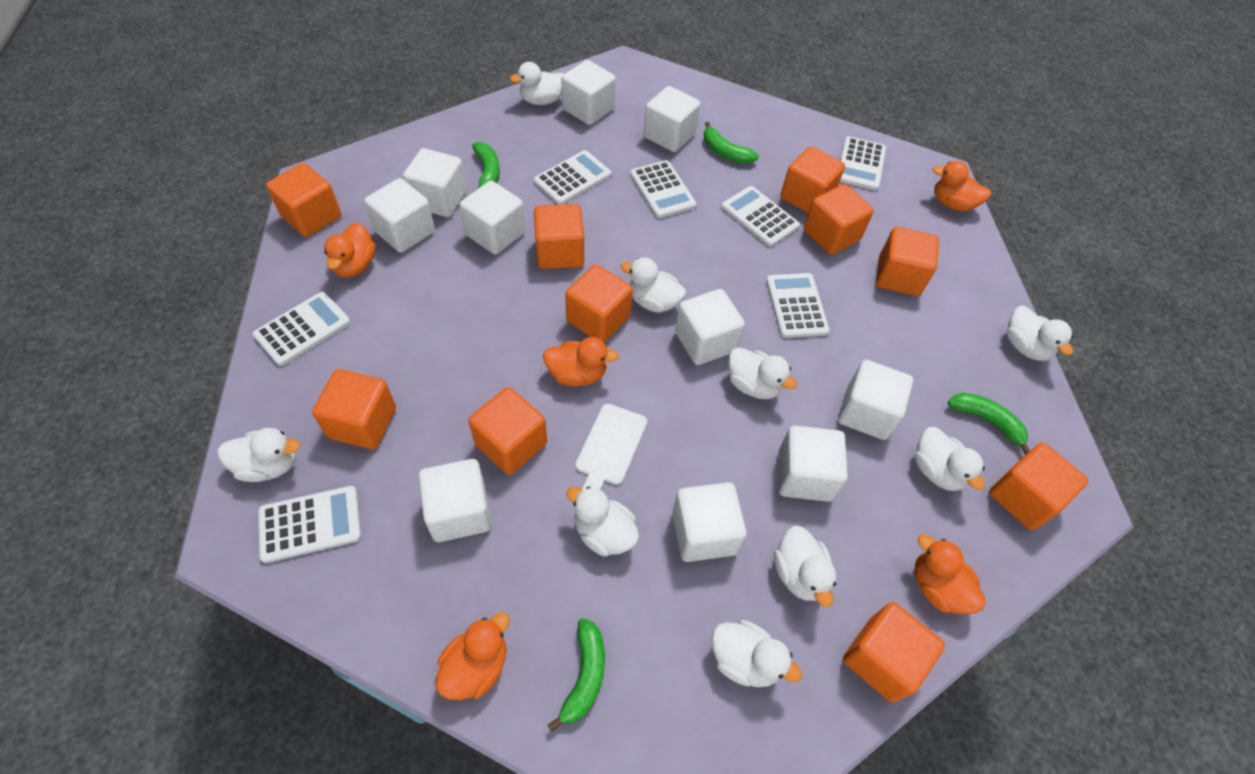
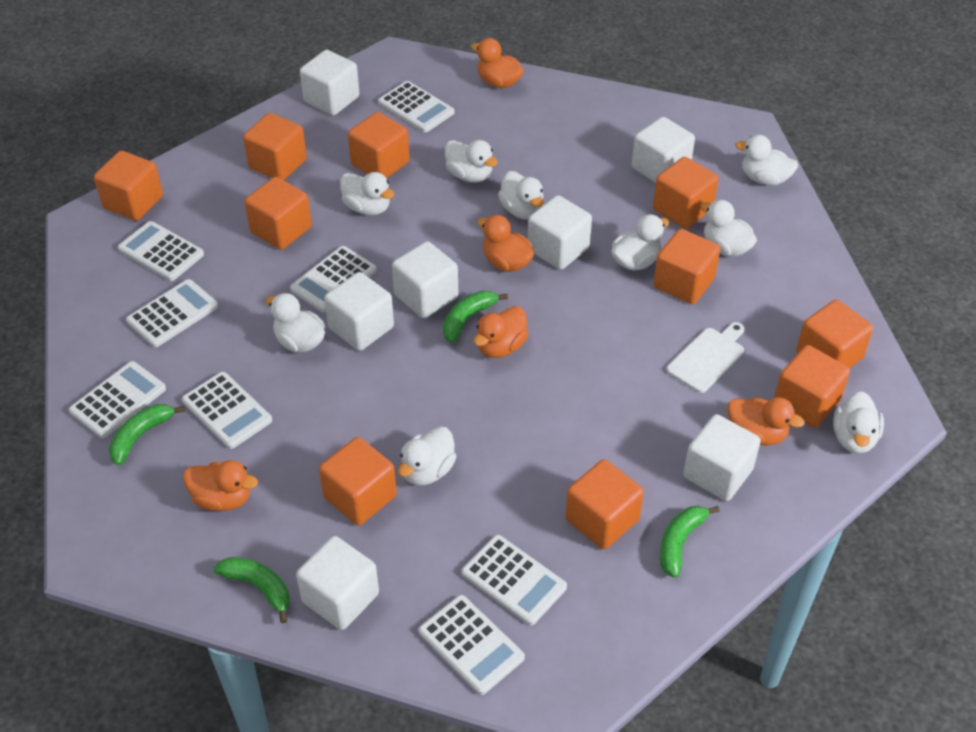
white calculator: 7 -> 8
white cube: 10 -> 7

